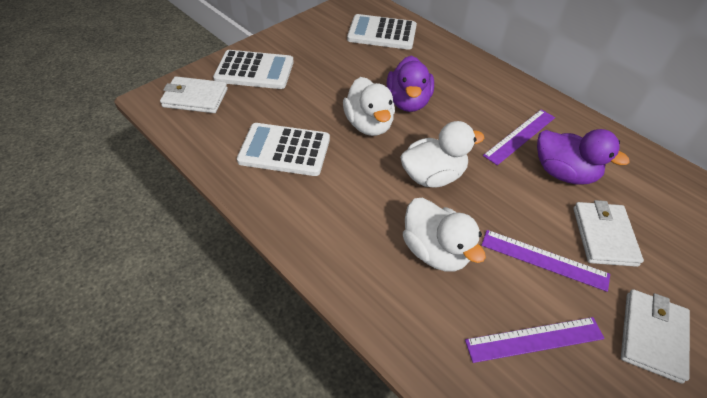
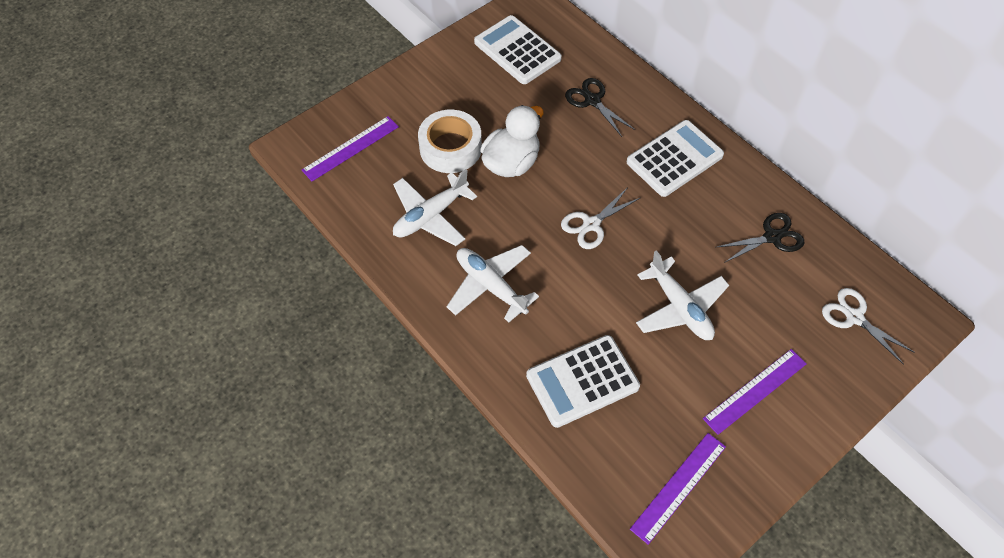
black scissors: 0 -> 2
purple duck: 2 -> 0
white duck: 3 -> 1
white plane: 0 -> 3
white scissors: 0 -> 2
white tape: 0 -> 1
white wallet: 3 -> 0

